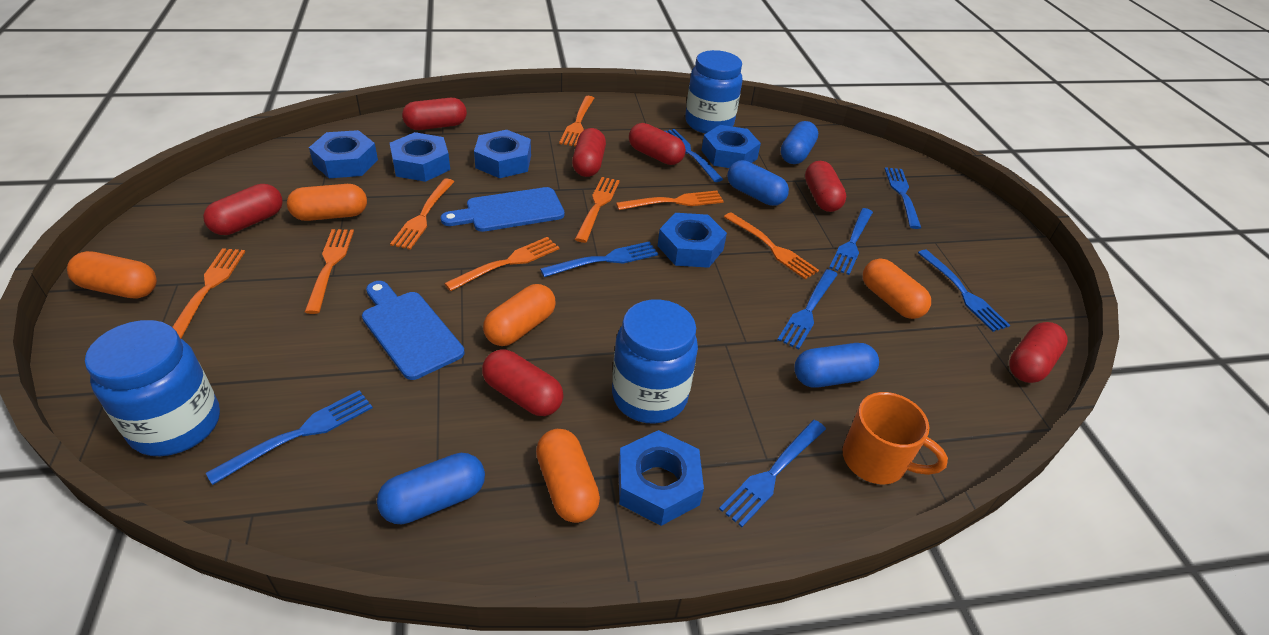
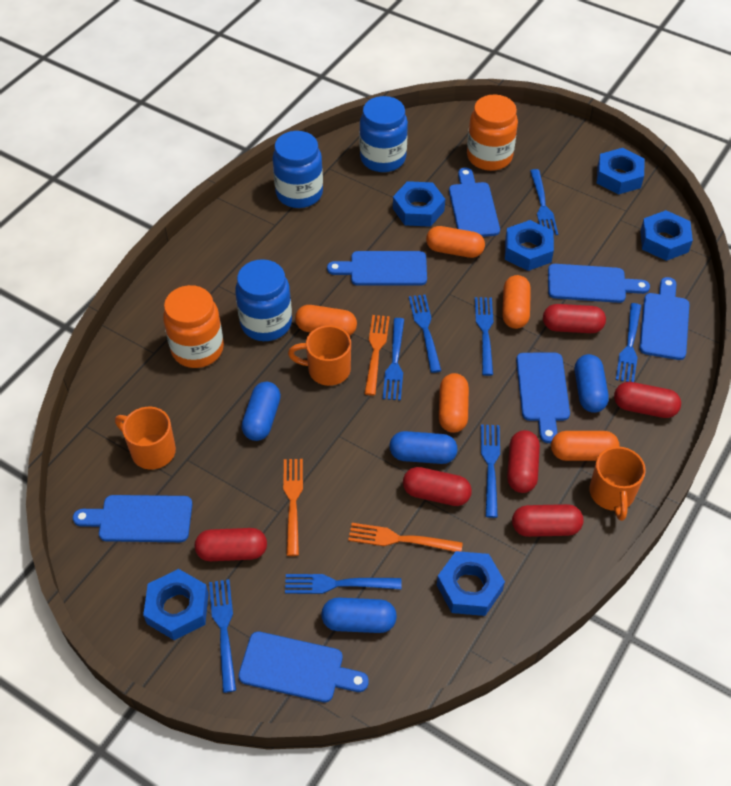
blue cutting board: 2 -> 7
orange fork: 8 -> 3
orange jar: 0 -> 2
orange mug: 1 -> 3
red capsule: 7 -> 6

